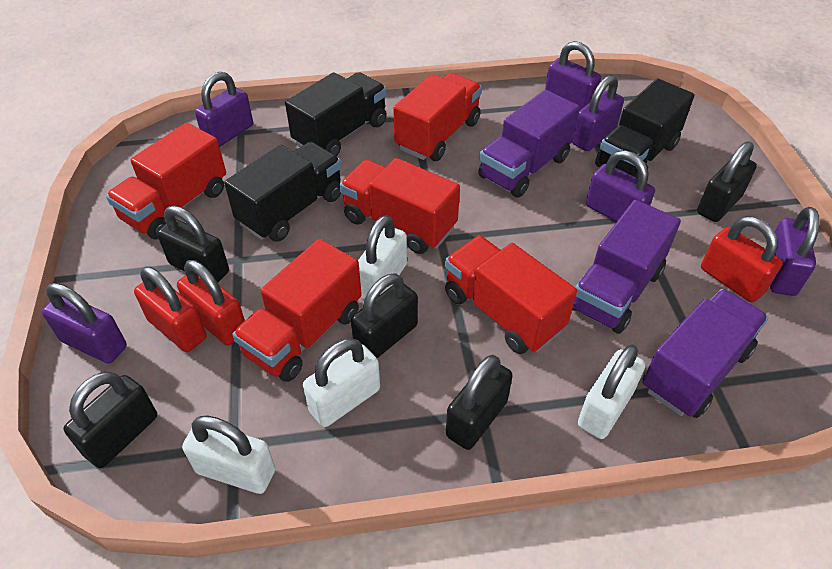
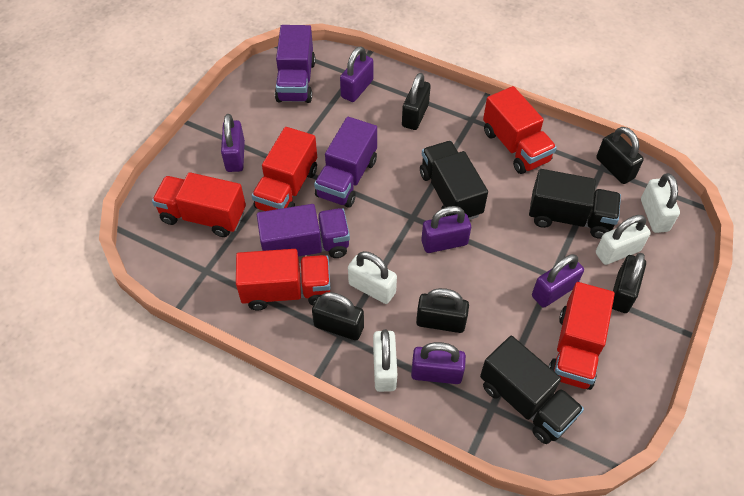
purple padlock: 6 -> 5
red padlock: 3 -> 0

